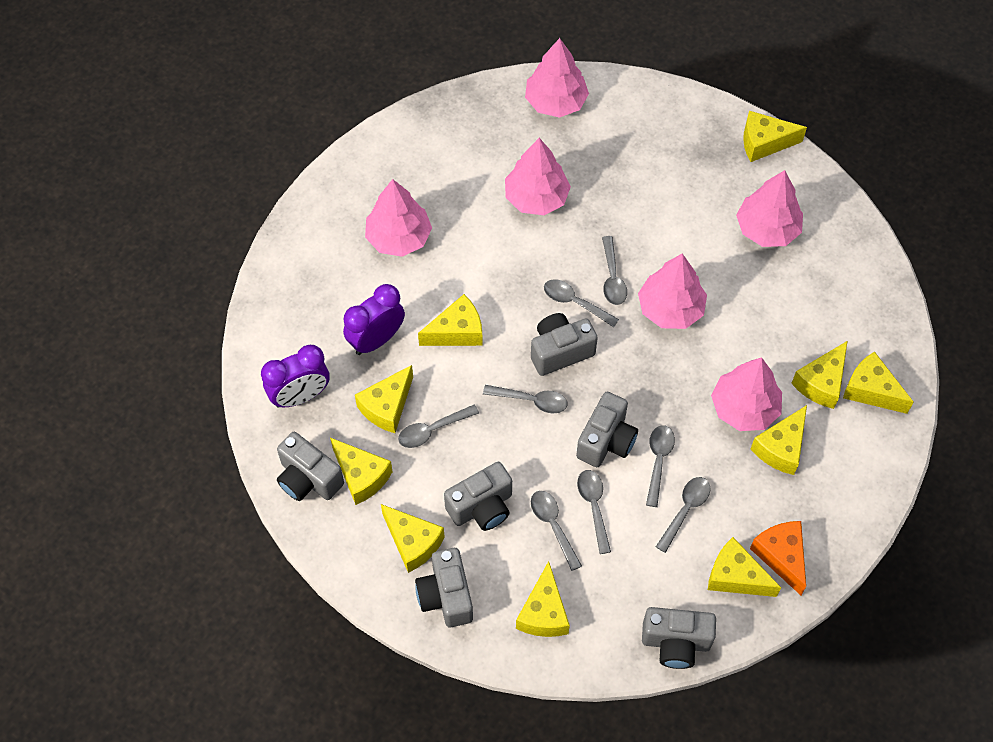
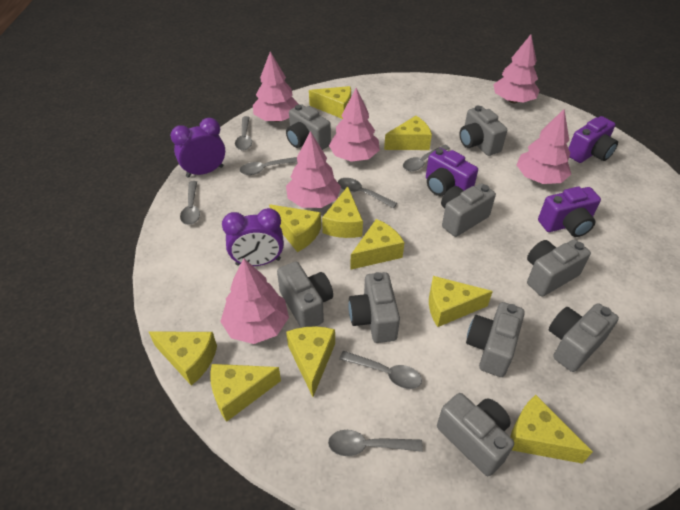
grey camera: 6 -> 9
grey spoon: 8 -> 7
orange cheese: 1 -> 0
purple camera: 0 -> 3

